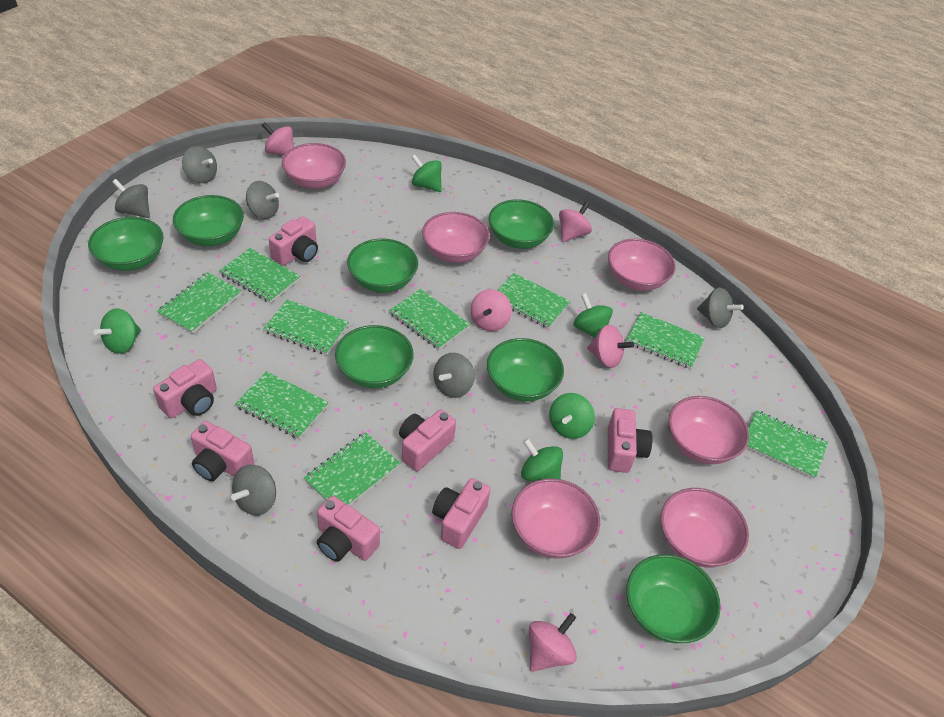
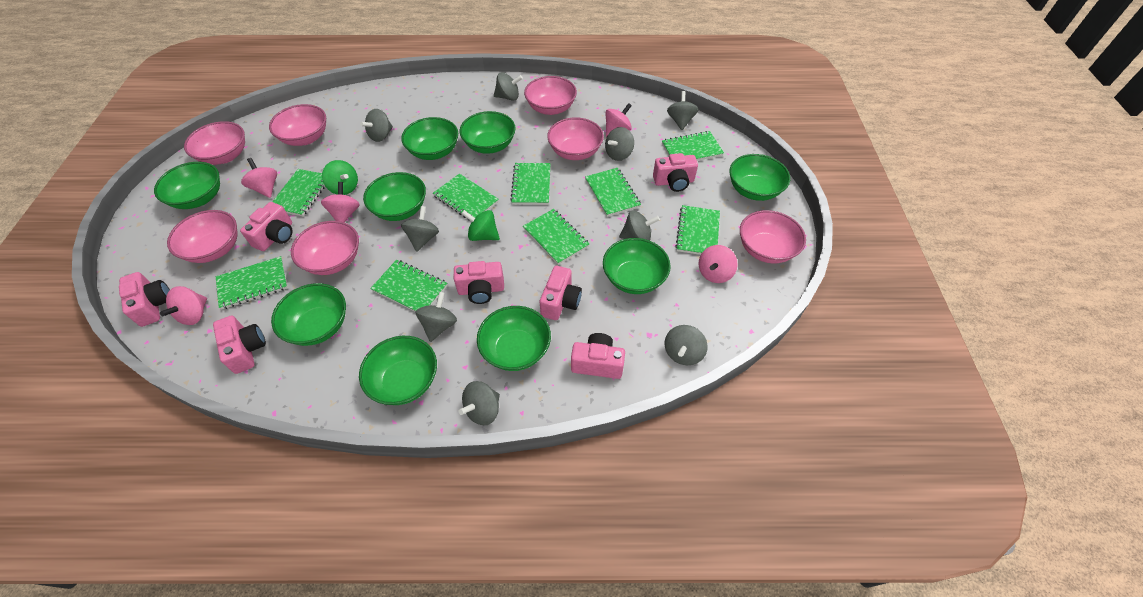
green bowl: 7 -> 9
green spinning top: 5 -> 2
grey spinning top: 6 -> 9
pink bowl: 6 -> 7

